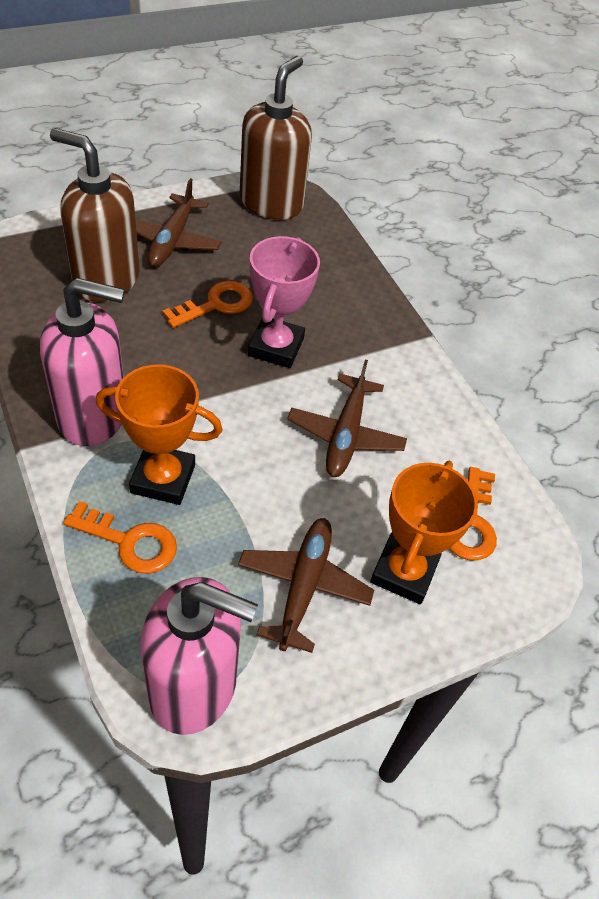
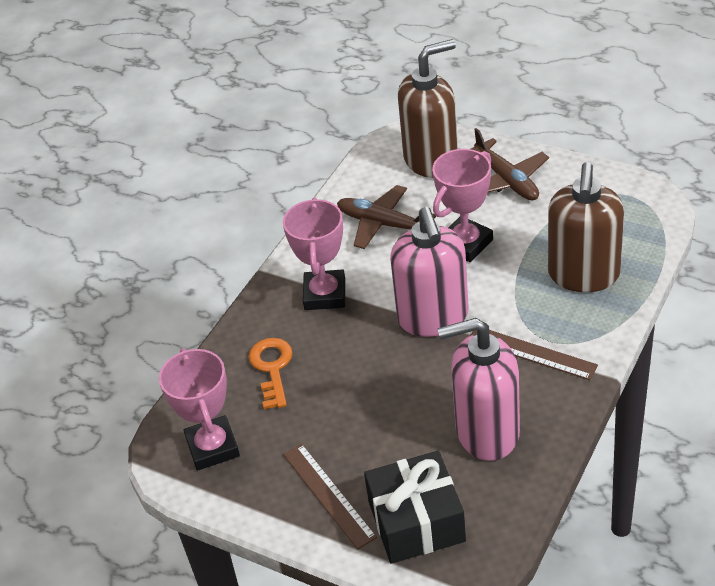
black gift: 0 -> 1
brown plane: 3 -> 2
brown ruler: 0 -> 2
orange key: 3 -> 1
orange trophy: 2 -> 0
pink trophy: 1 -> 3

